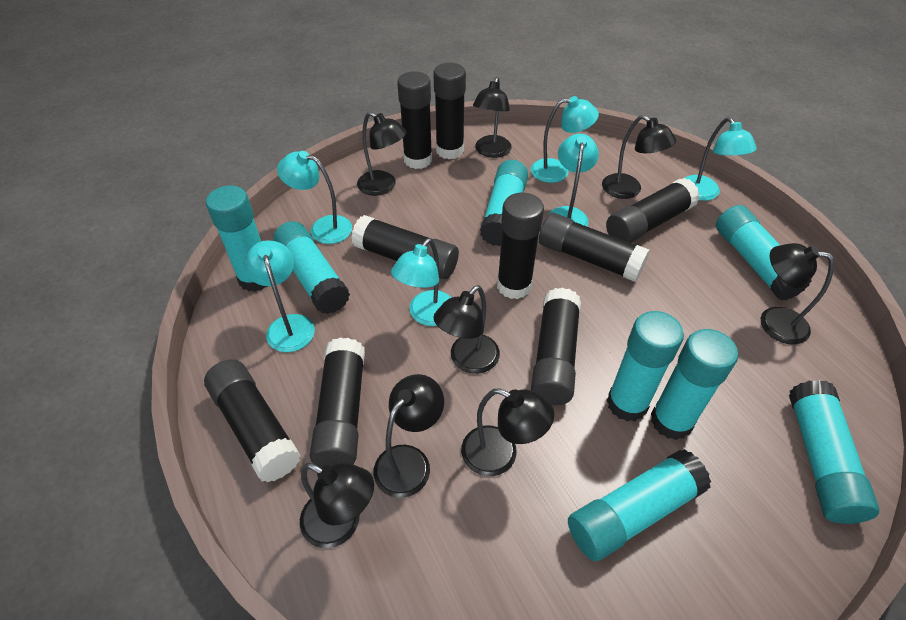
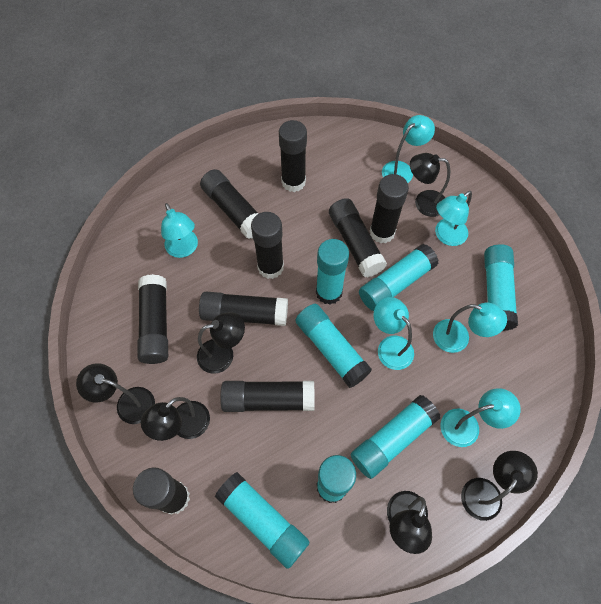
black lamp: 8 -> 6
turquoise glue stick: 8 -> 7

